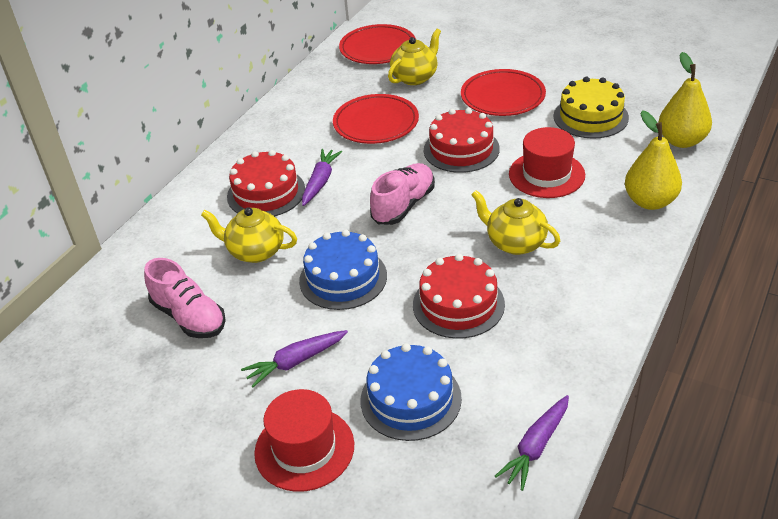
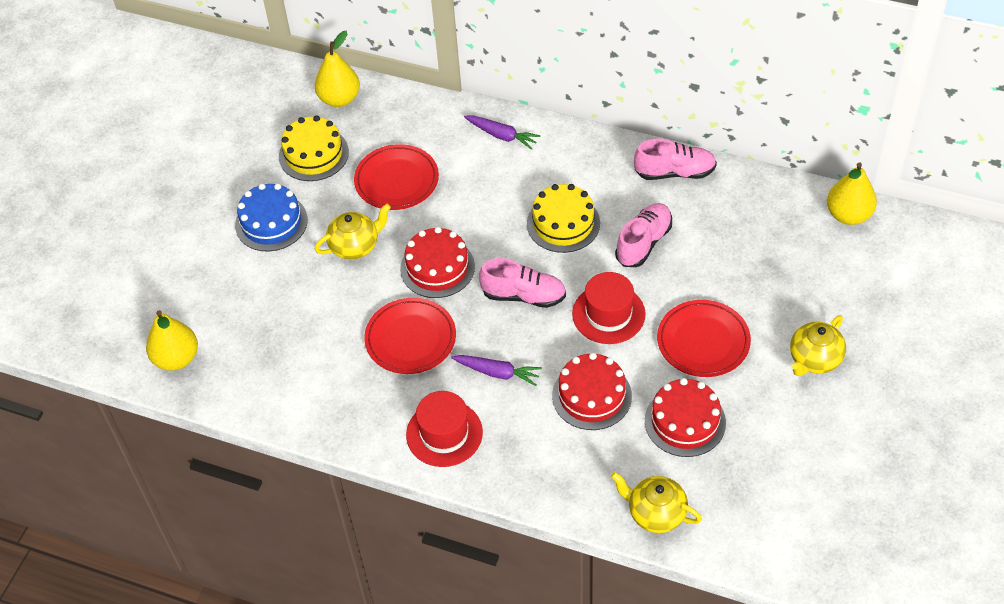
blue cake: 2 -> 1
pink shoe: 2 -> 3
purple carrot: 3 -> 2
yellow cake: 1 -> 2
yellow pear: 2 -> 3

